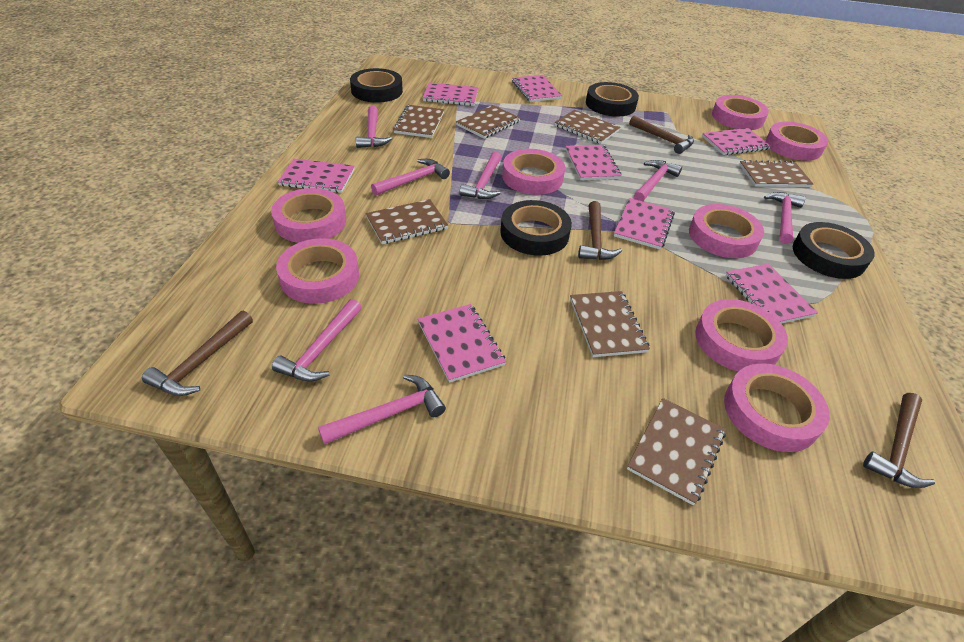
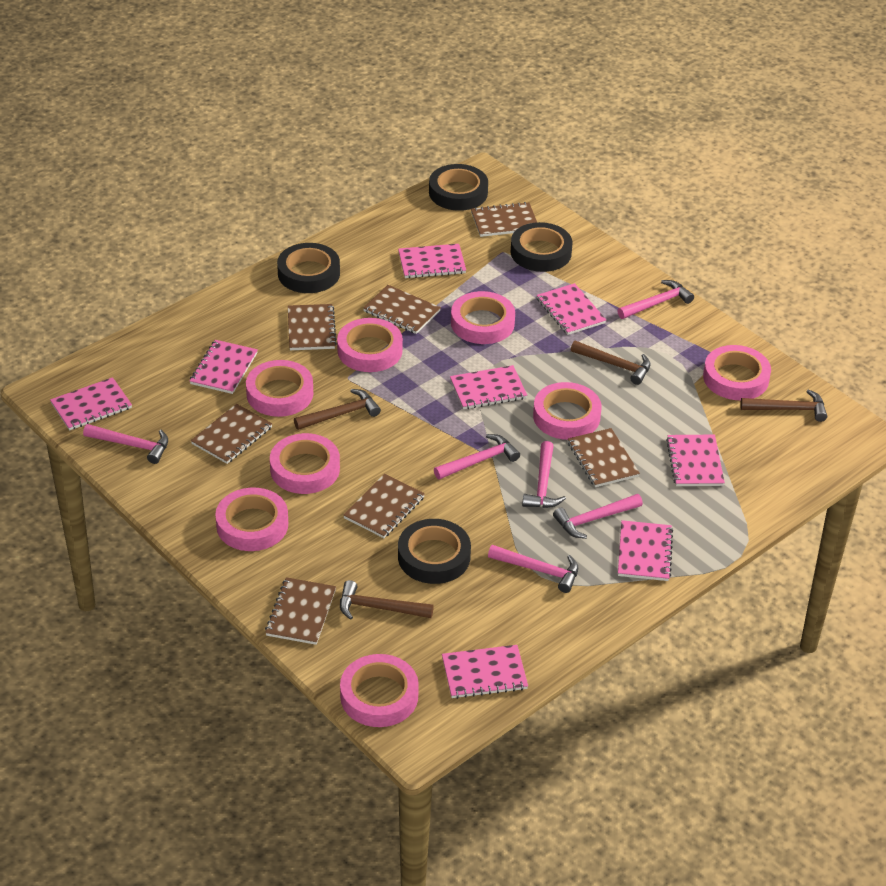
pink hammer: 7 -> 6

